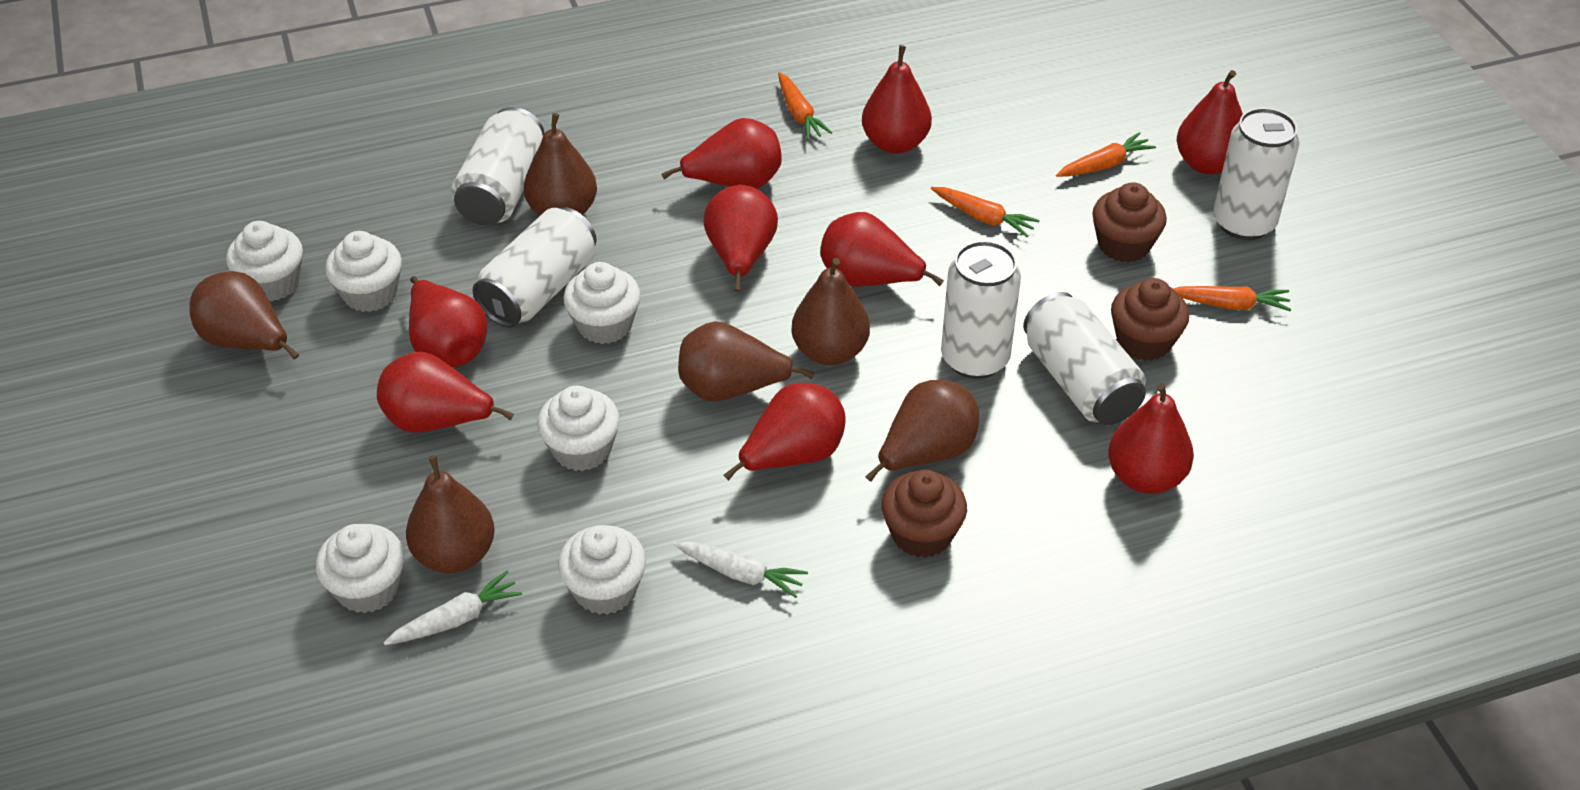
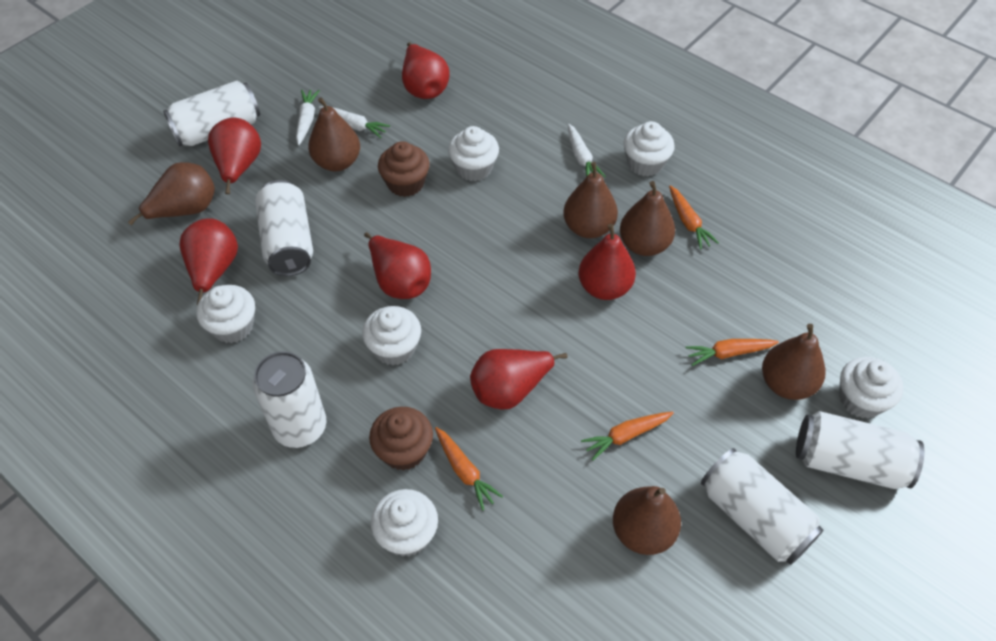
brown cupcake: 3 -> 2
red pear: 9 -> 6
white carrot: 2 -> 3

